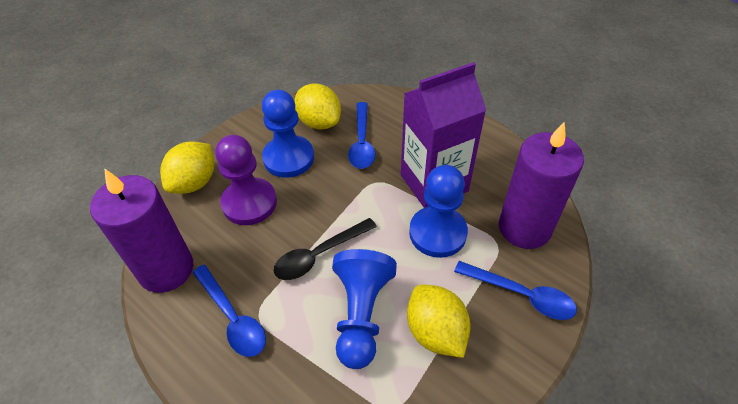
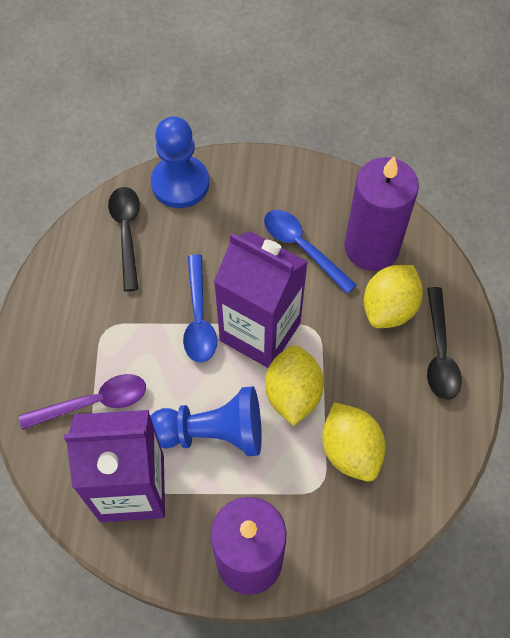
black spoon: 1 -> 2
blue pawn: 3 -> 2
blue spoon: 3 -> 2
purple carton: 1 -> 2
purple pawn: 1 -> 0
purple spoon: 0 -> 1

